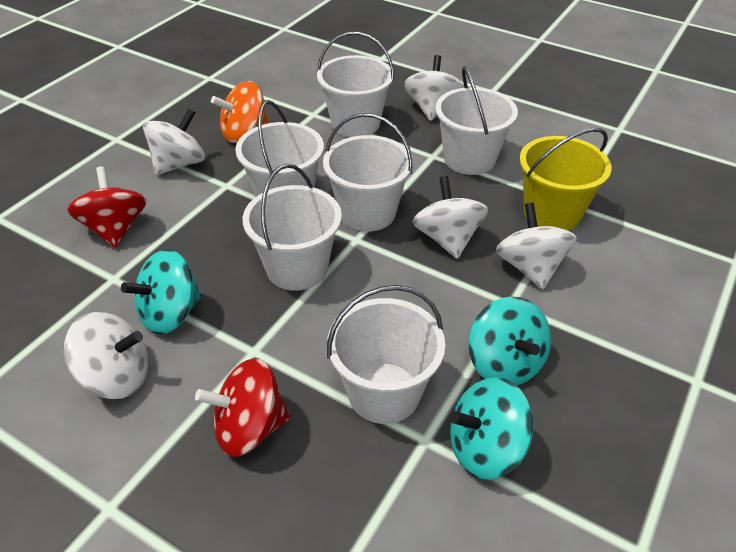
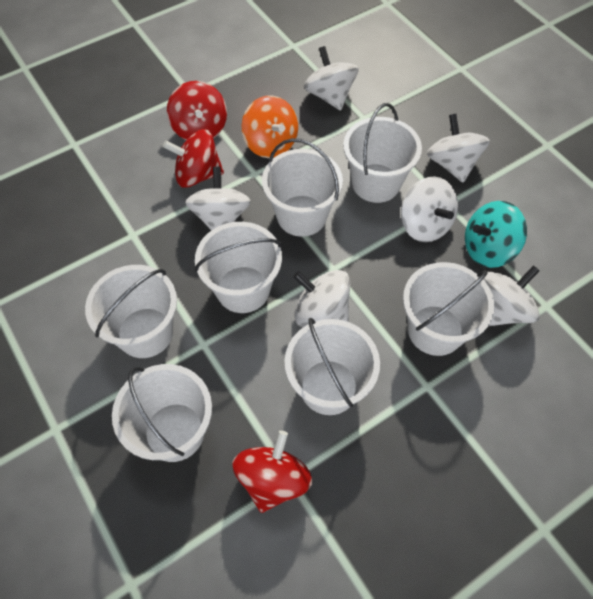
red spinning top: 2 -> 3
turquoise spinning top: 3 -> 1
white bucket: 6 -> 7
white spinning top: 5 -> 6
yellow bucket: 1 -> 0

